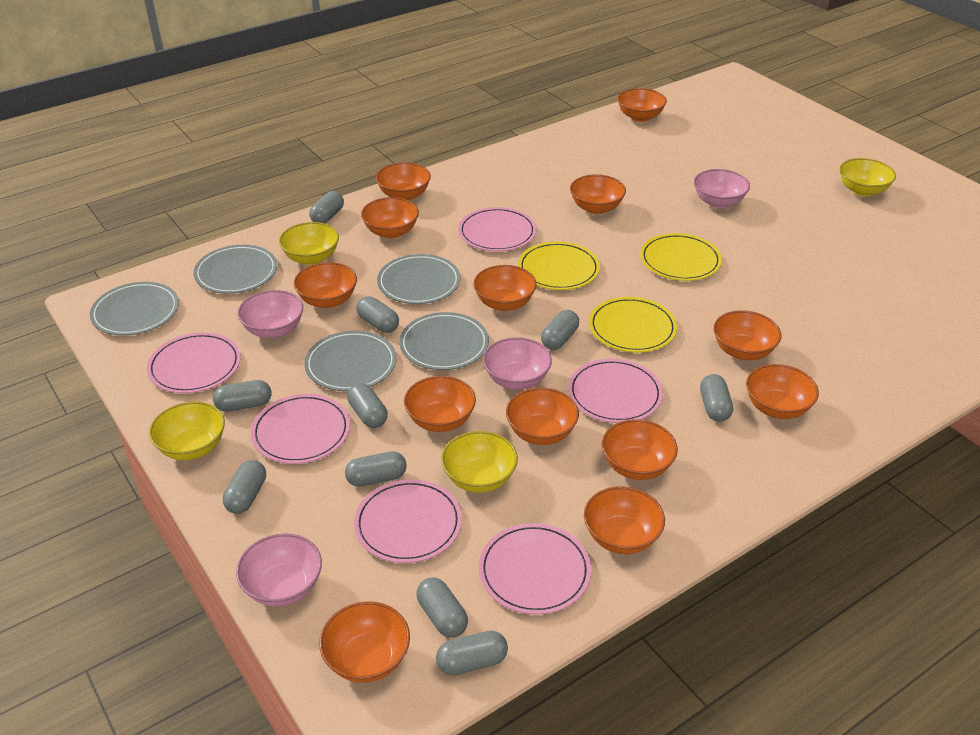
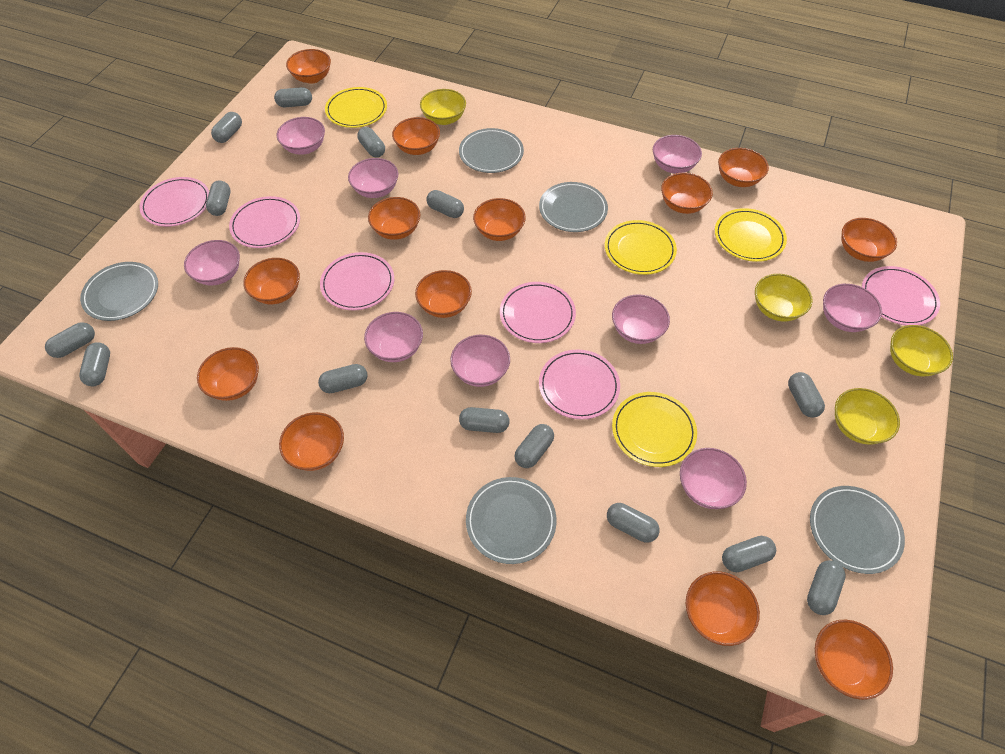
grey capsule: 10 -> 14
pink bowl: 4 -> 9
yellow plate: 3 -> 4

